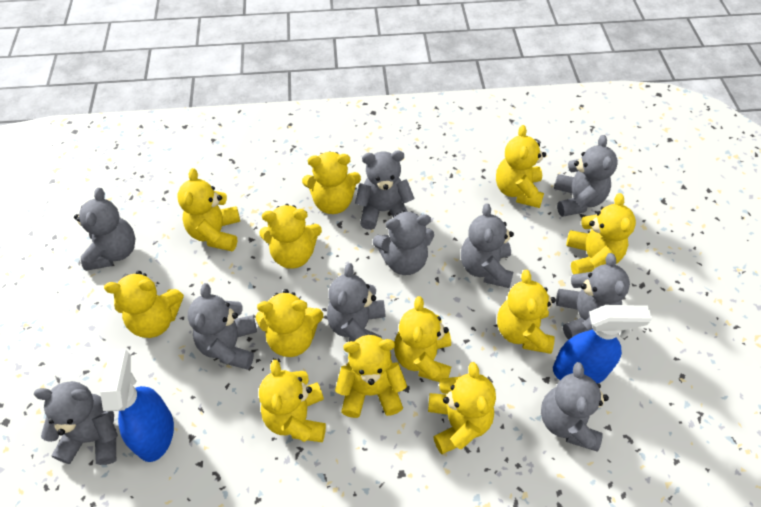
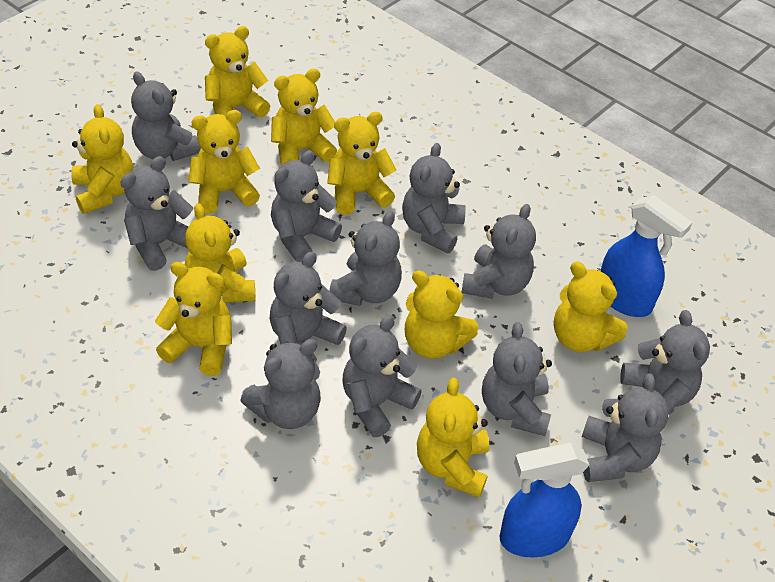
grey teddy bear: 10 -> 12
yellow teddy bear: 12 -> 10

